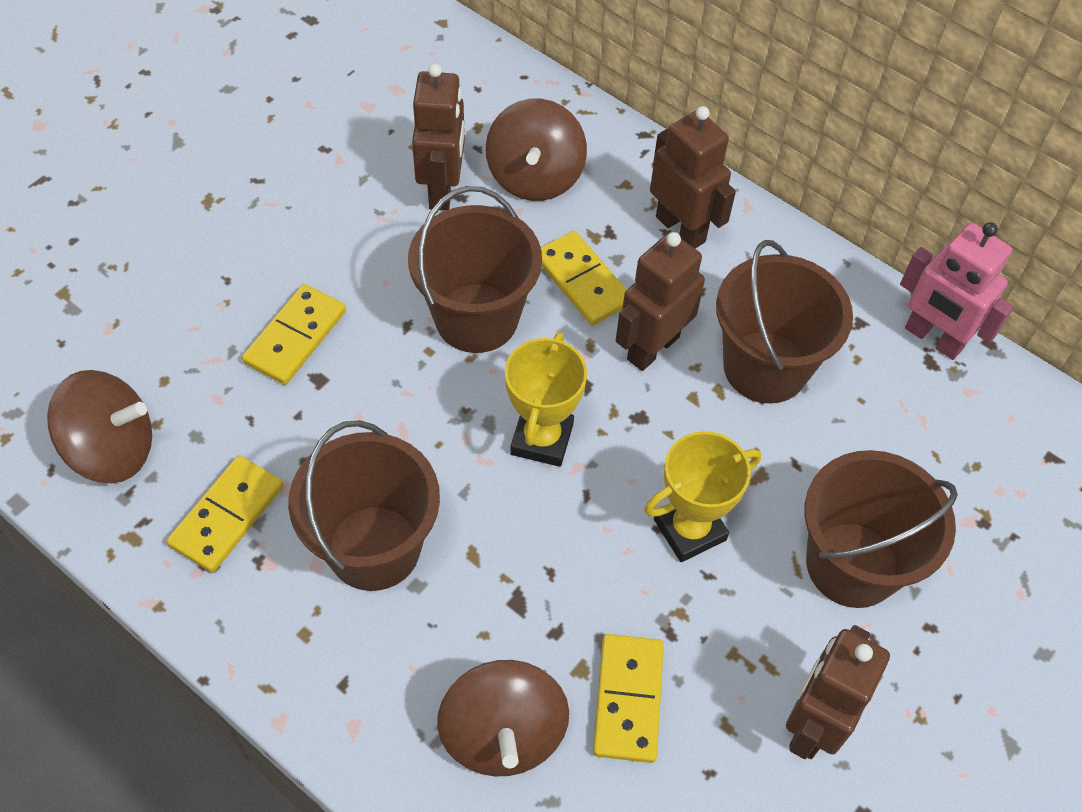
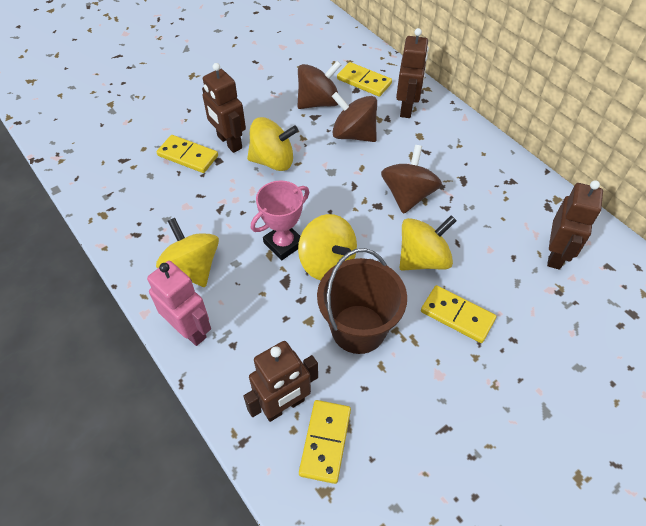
brown bucket: 4 -> 1
pink trophy: 0 -> 1
yellow spinning top: 0 -> 4
yellow trophy: 2 -> 0

